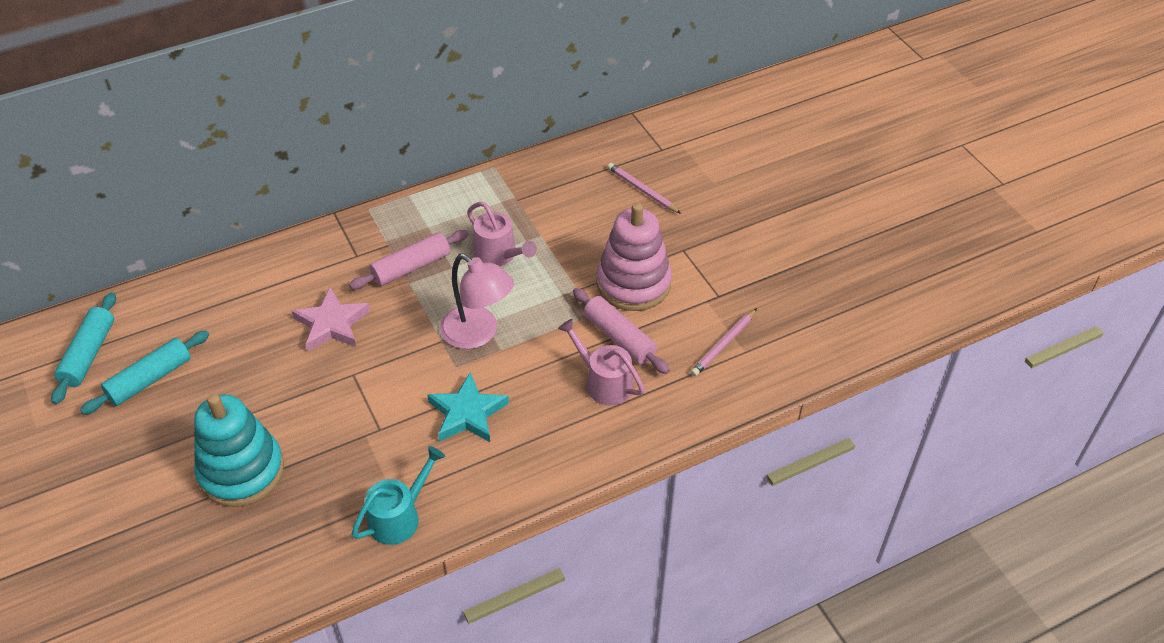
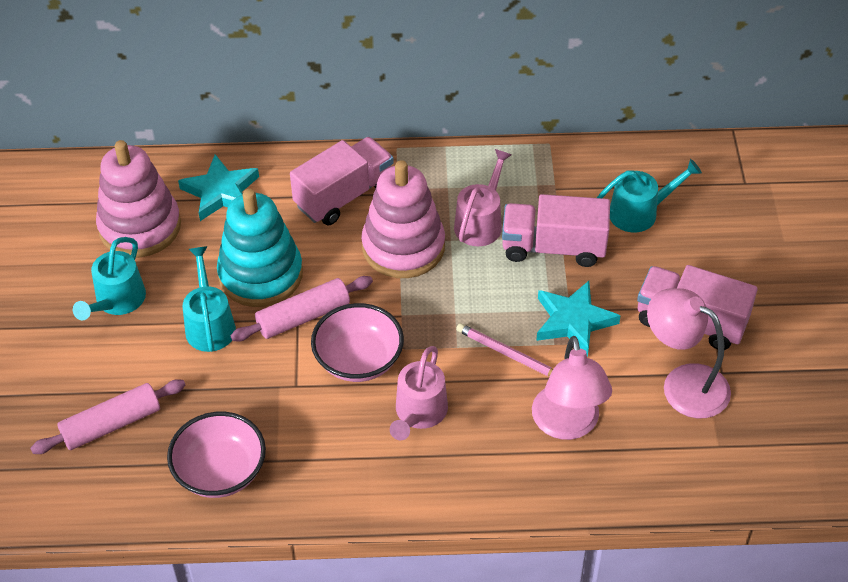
pink bowl: 0 -> 2
pink lamp: 1 -> 2
pink pencil: 2 -> 1
pink stacking toy: 1 -> 2
pink star: 1 -> 0
pink truck: 0 -> 3
turquoise rolling pin: 2 -> 0
turquoise star: 1 -> 2
turquoise watering can: 1 -> 3

